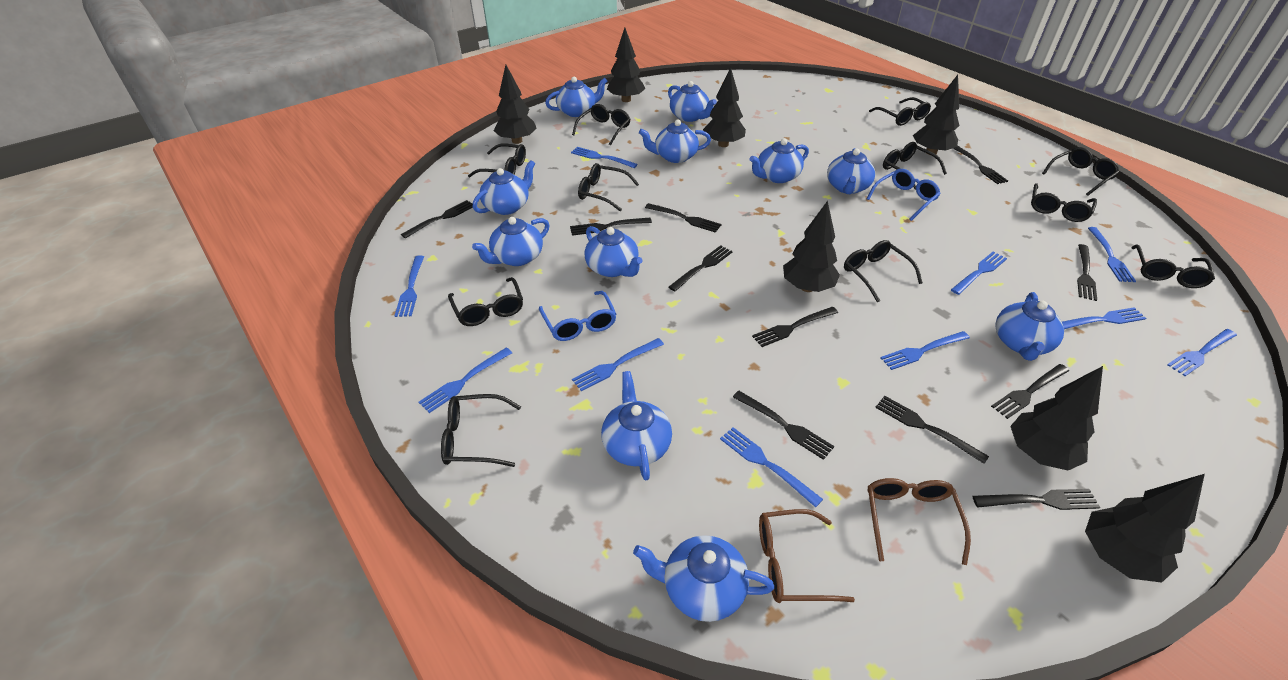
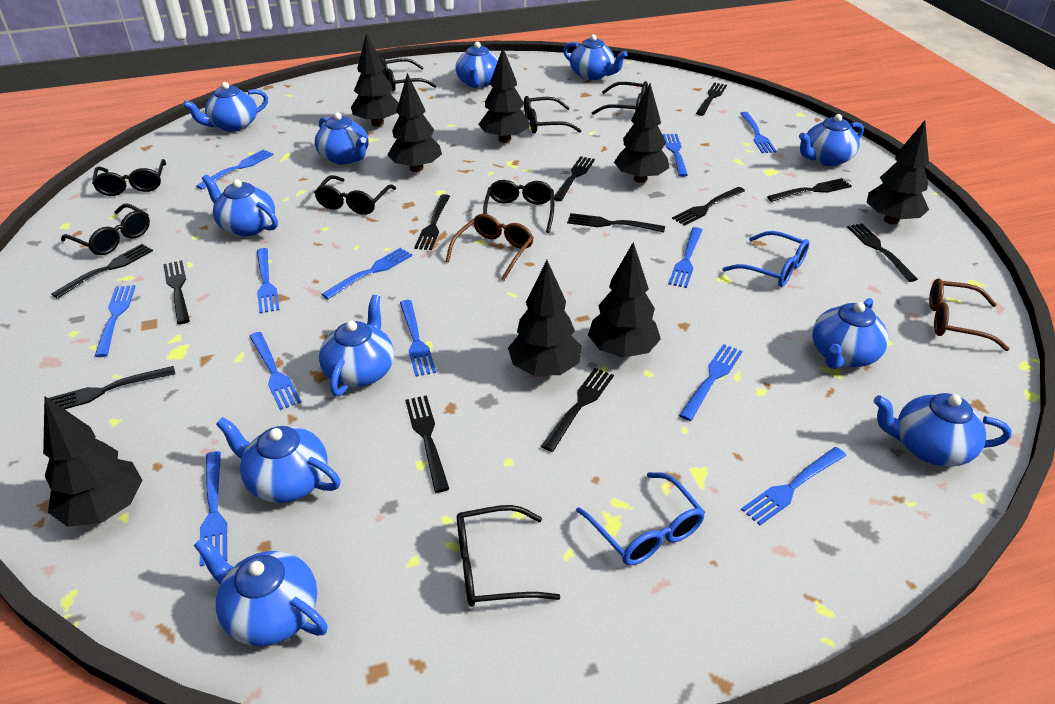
black fork: 11 -> 12
black glasses: 11 -> 8
black tree: 7 -> 8
blue fork: 10 -> 12

